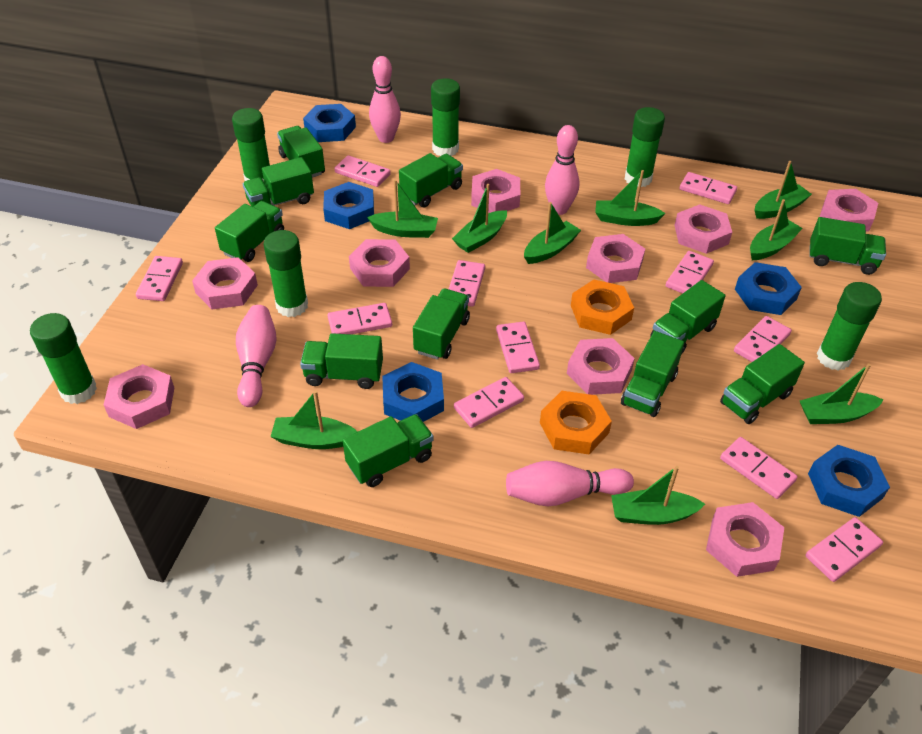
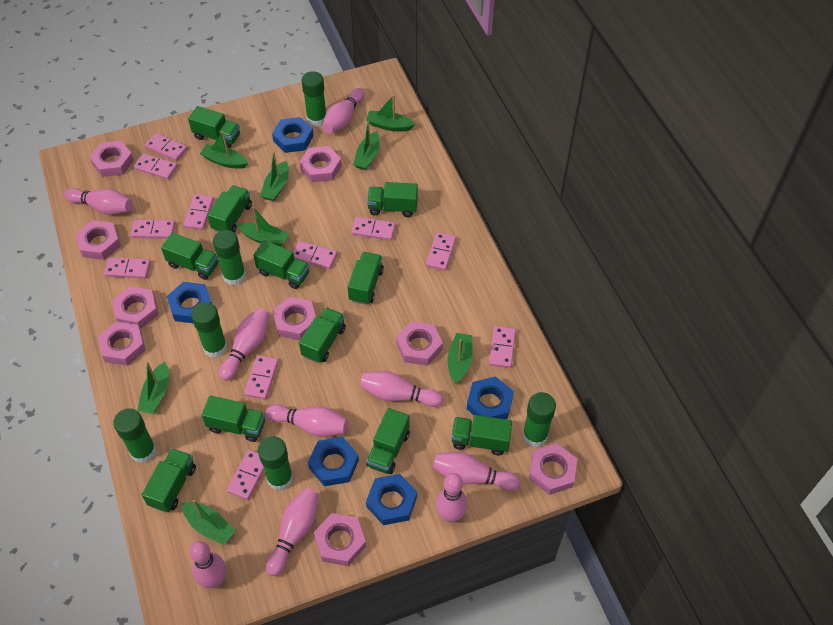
green boat: 9 -> 8
orange nut: 2 -> 0
pink bowling pin: 4 -> 9

